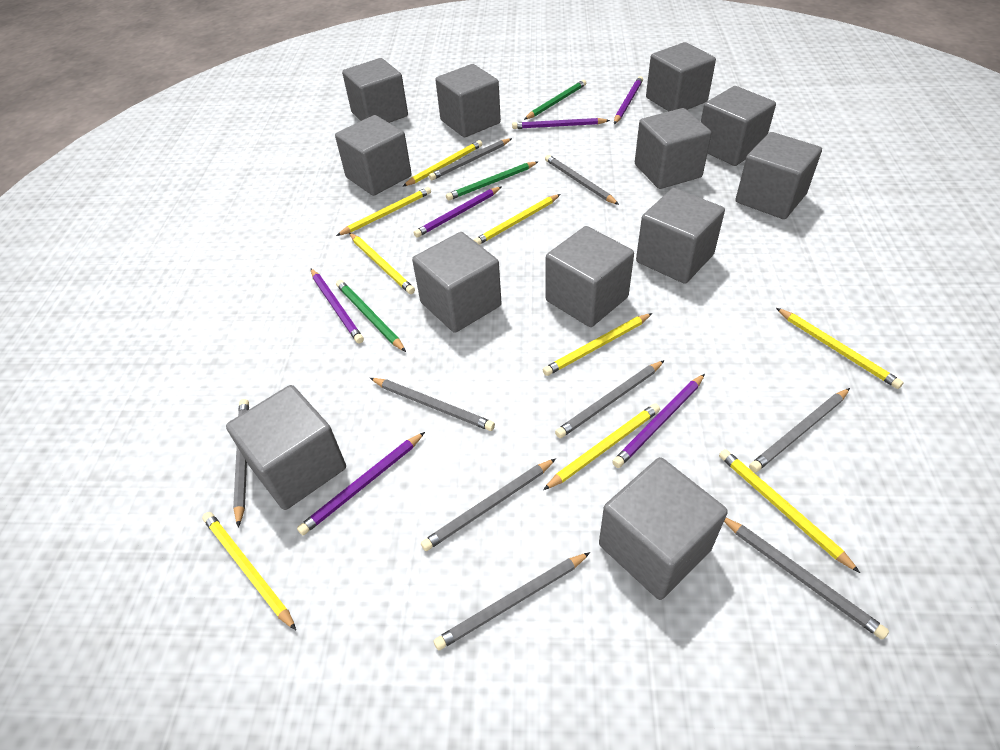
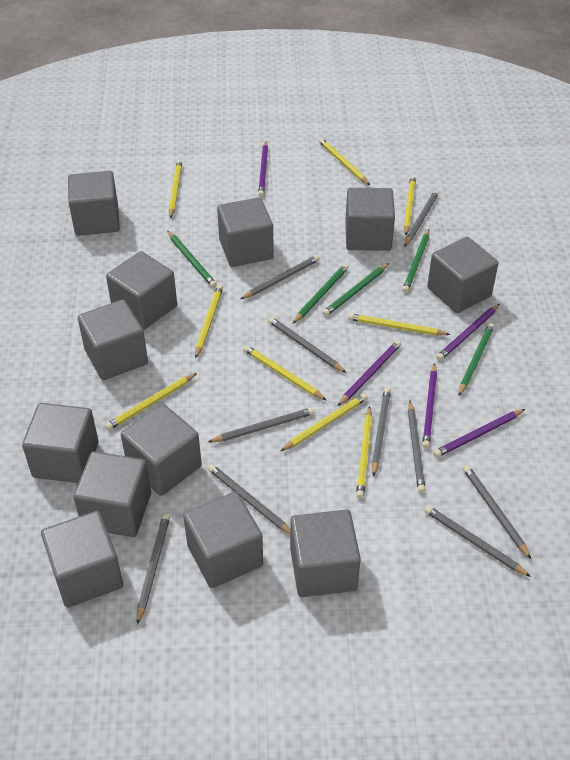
green pencil: 3 -> 5
grey pencil: 9 -> 10
purple pencil: 6 -> 5

